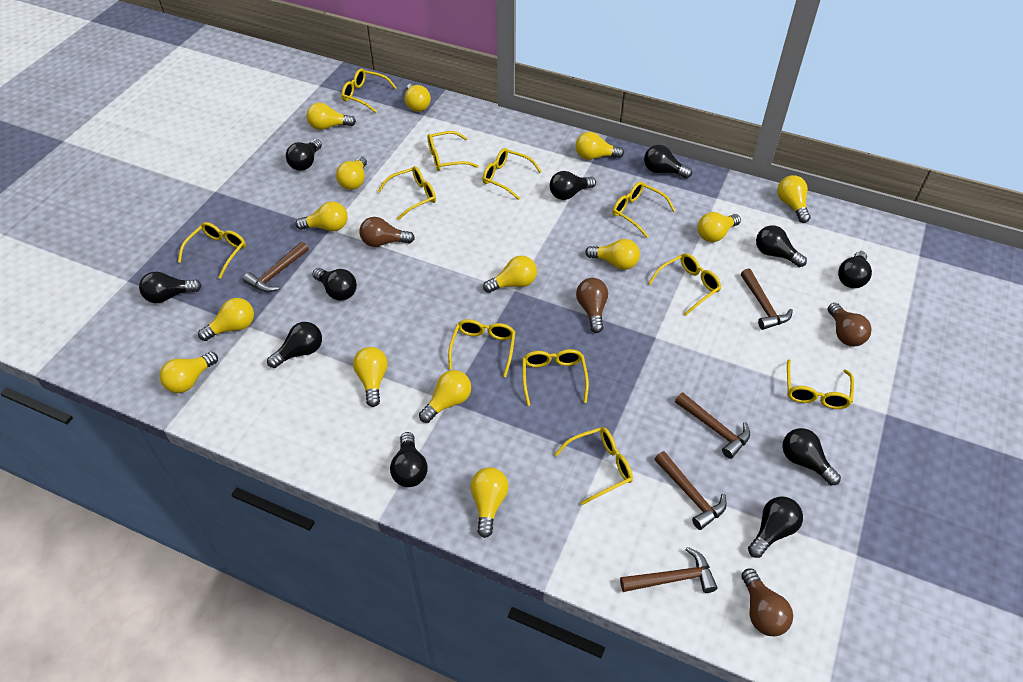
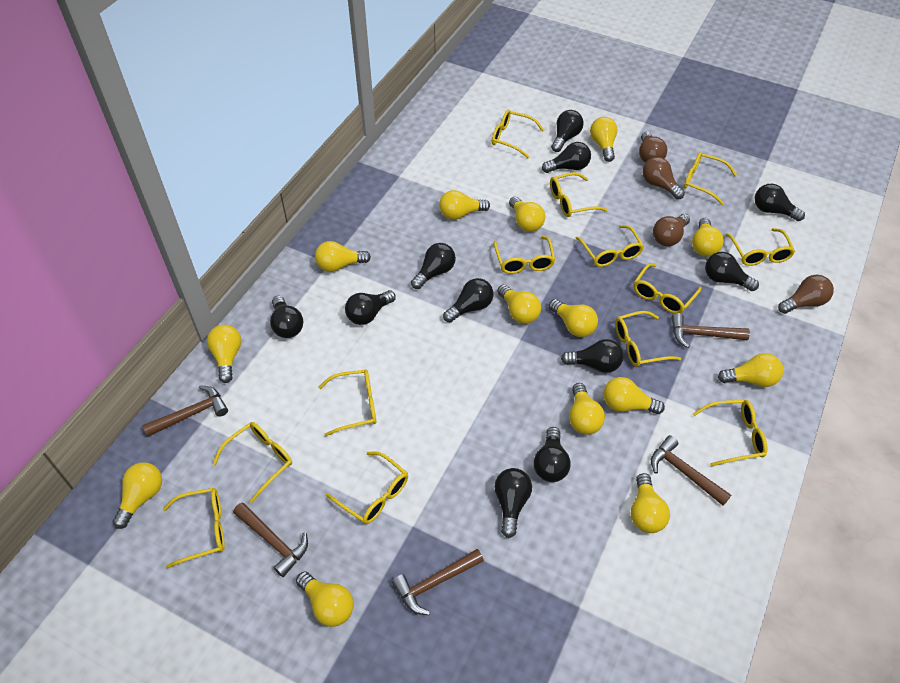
yellow glasses: 11 -> 13

